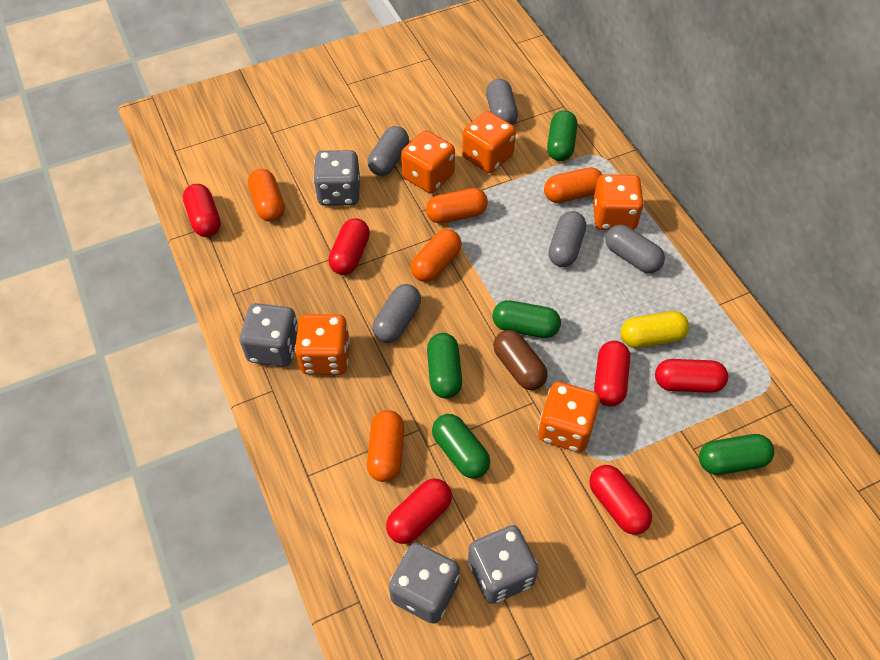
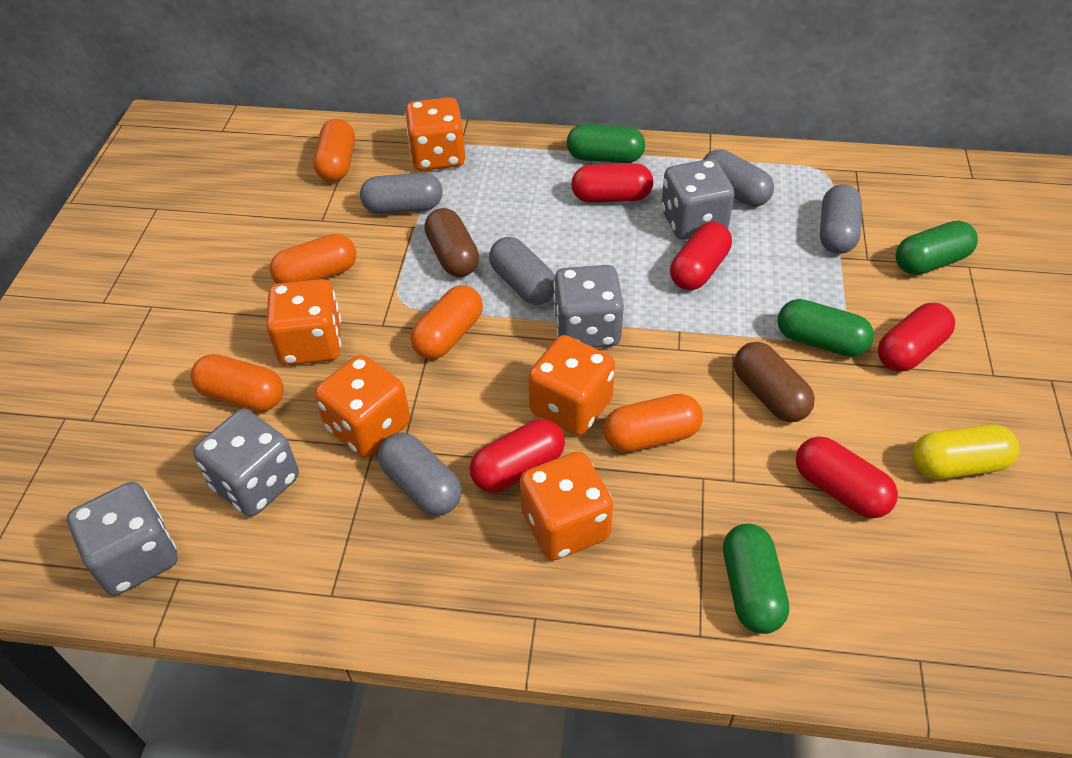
brown capsule: 1 -> 2
green capsule: 5 -> 4
red capsule: 6 -> 5

